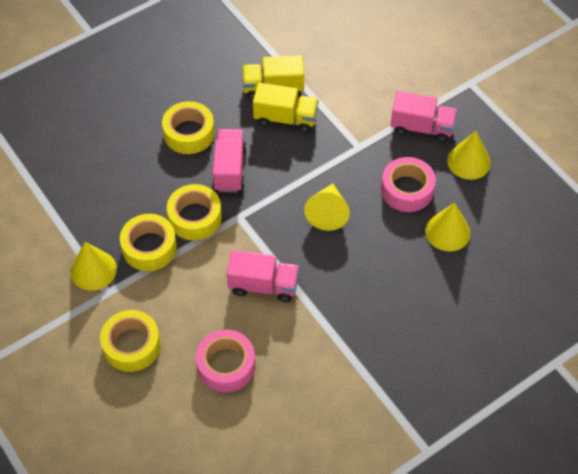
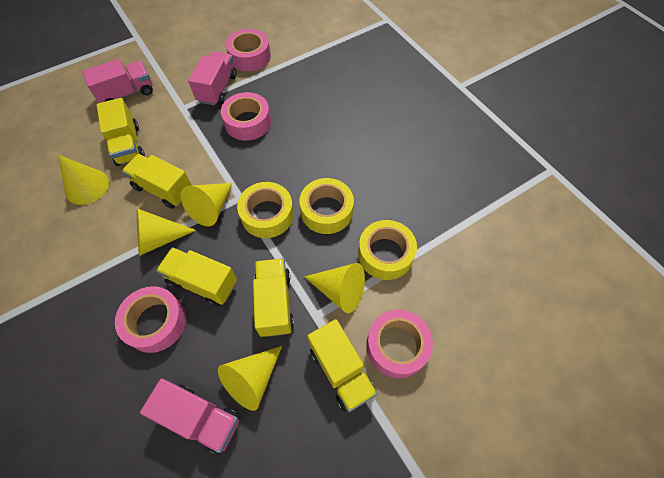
pink tape: 2 -> 4
yellow cone: 4 -> 5
yellow tape: 4 -> 3
yellow truck: 2 -> 5

